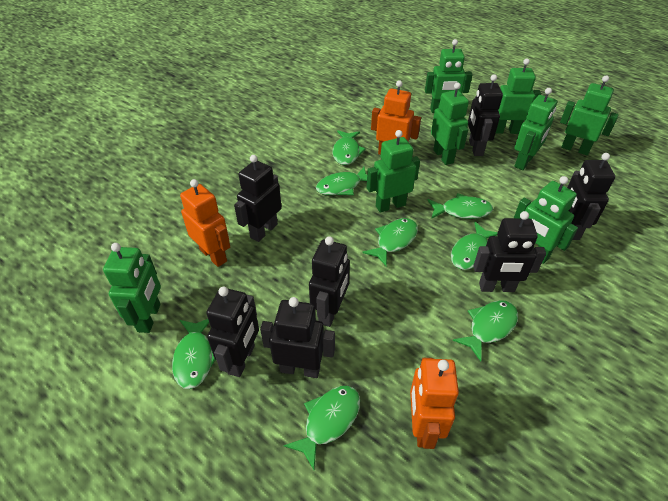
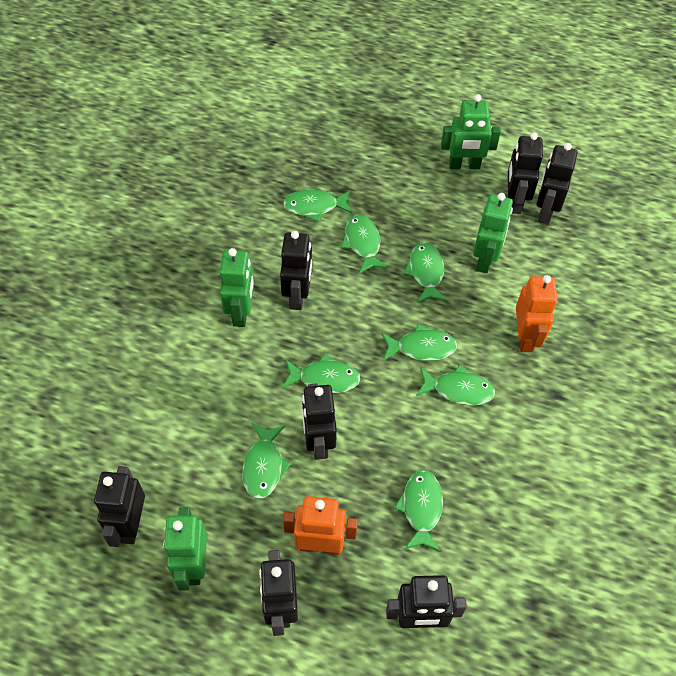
green robot: 8 -> 4
orange robot: 3 -> 2

